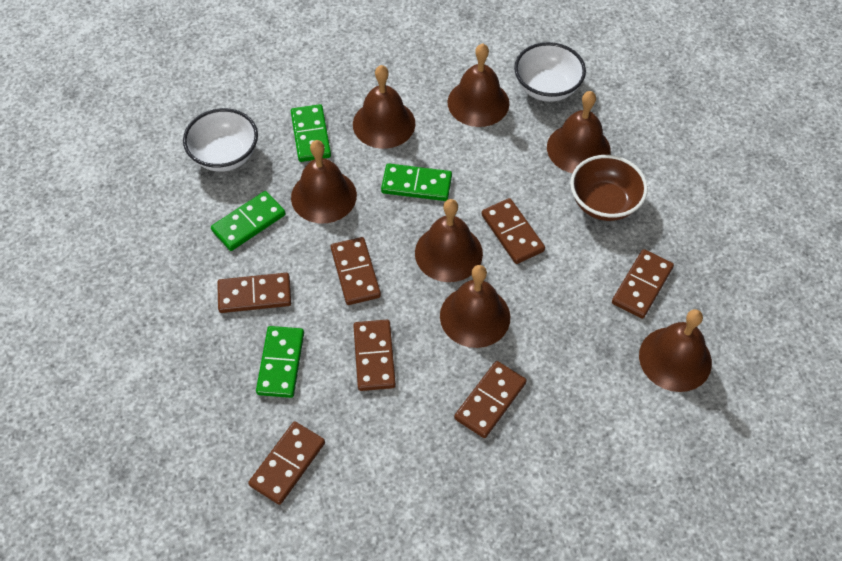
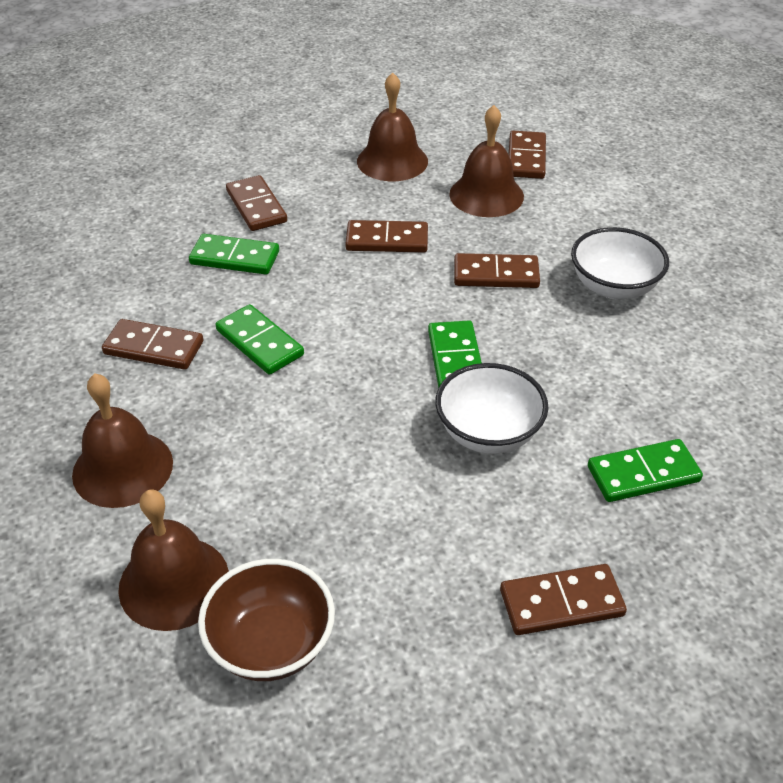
brown bell: 7 -> 4
brown domino: 7 -> 6

